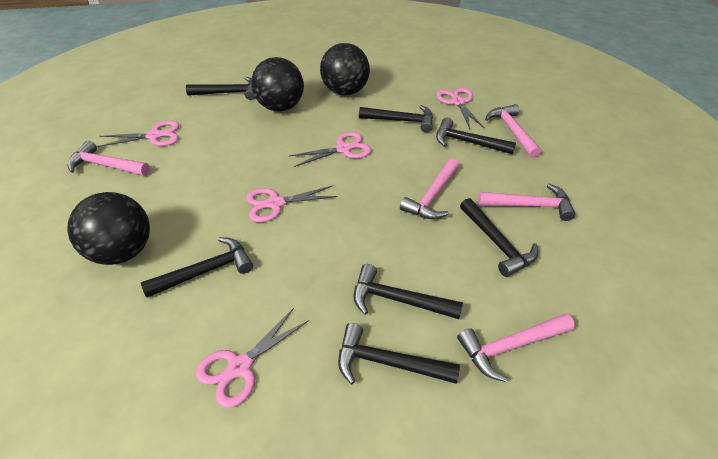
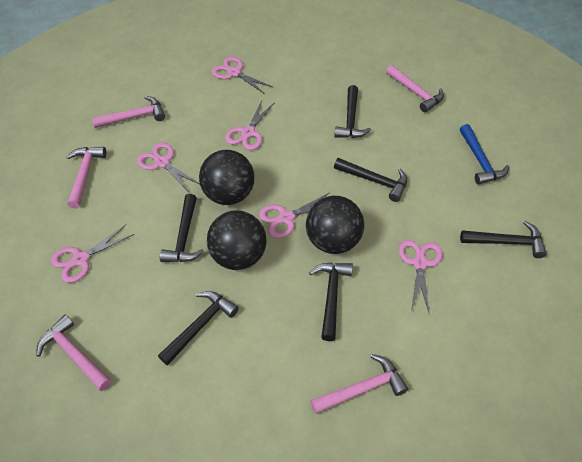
black hammer: 7 -> 6
blue hammer: 0 -> 1
pink scissors: 5 -> 6

